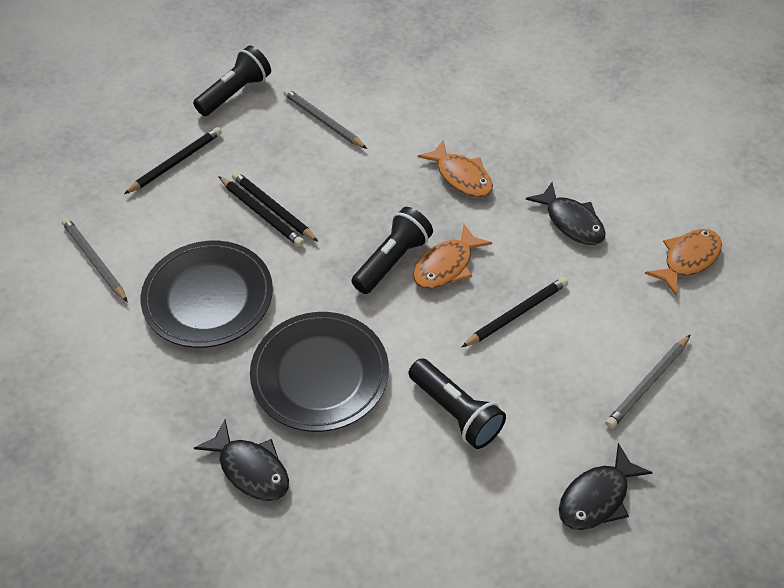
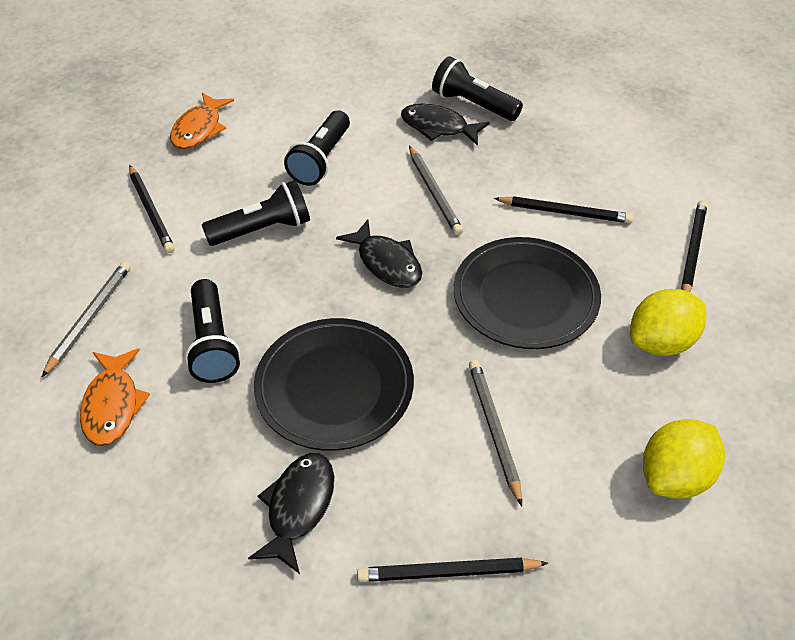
black flashlight: 3 -> 4
orange fish: 3 -> 2
yellow lemon: 0 -> 2

